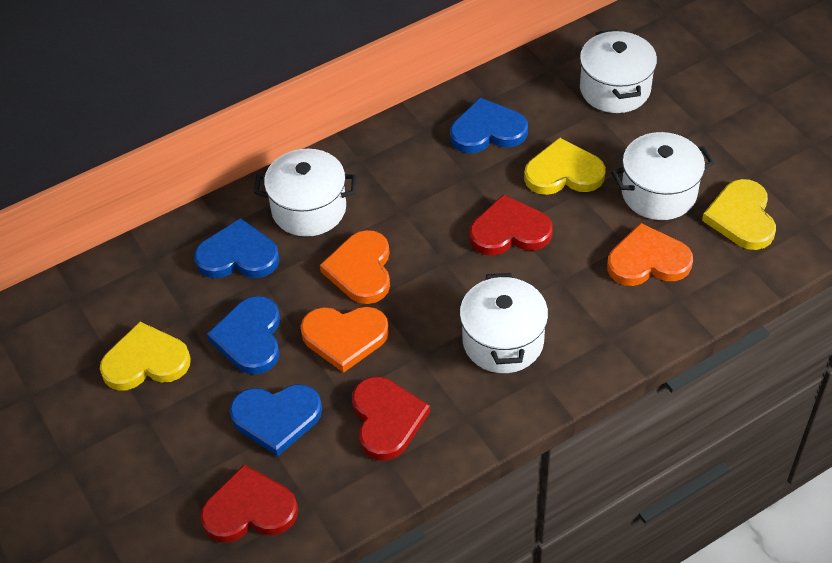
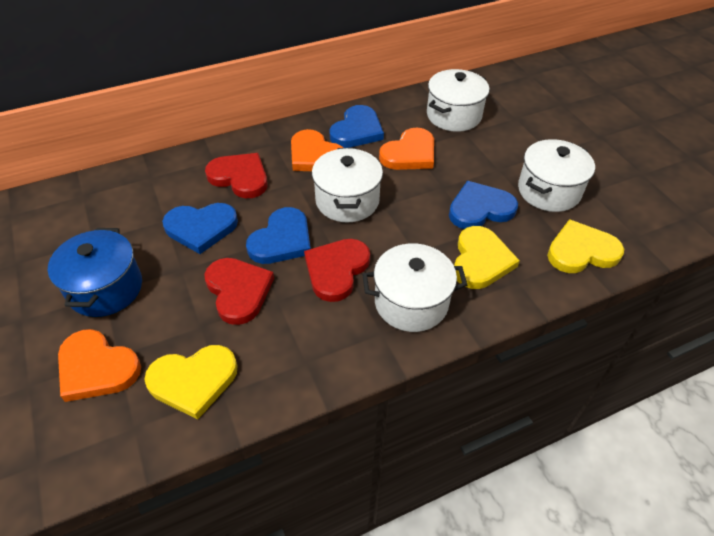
blue pot: 0 -> 1

